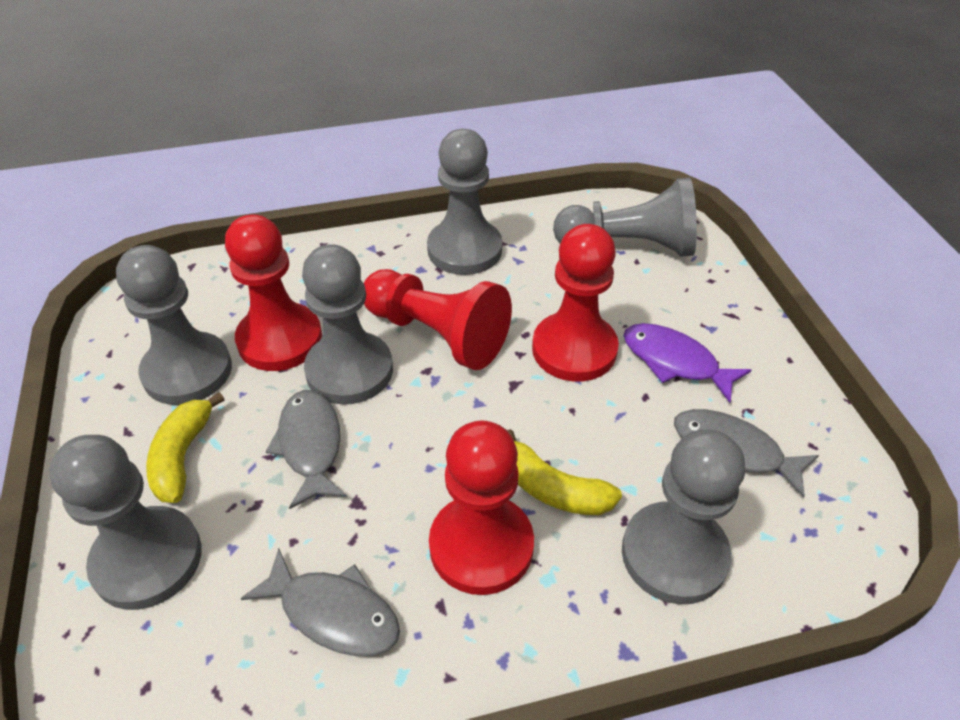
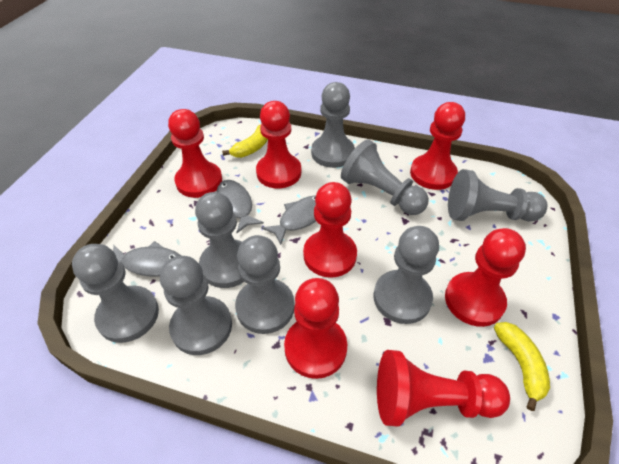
grey pawn: 6 -> 8
purple fish: 1 -> 0
red pawn: 4 -> 7

